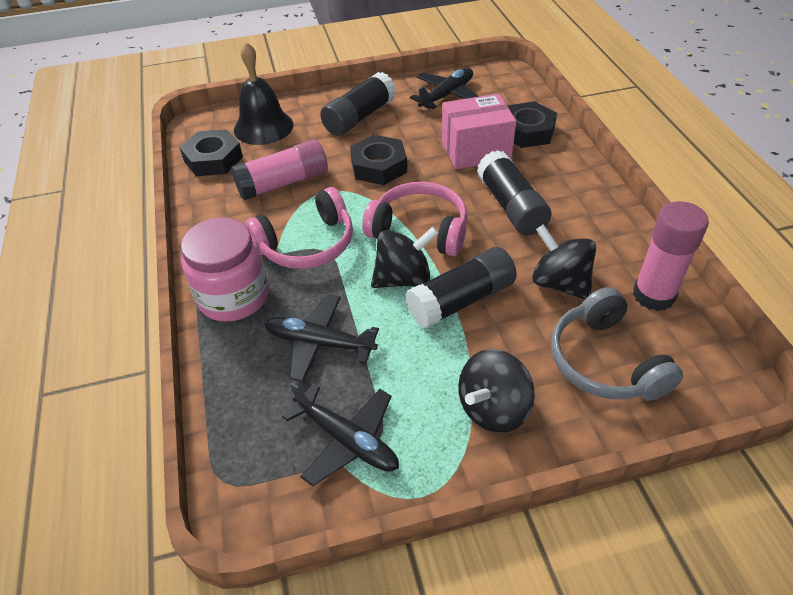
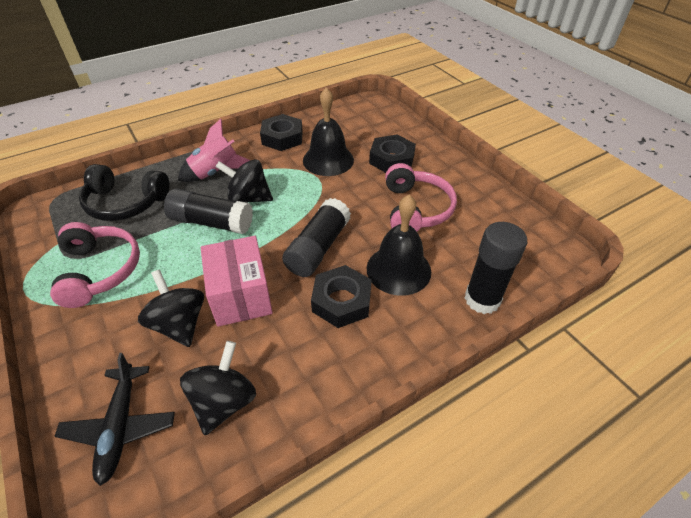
black bell: 1 -> 2
black headphones: 0 -> 1
black plane: 3 -> 1
grey headphones: 1 -> 0
pink glue stick: 2 -> 0
pink jar: 1 -> 0
pink rocket: 0 -> 1

